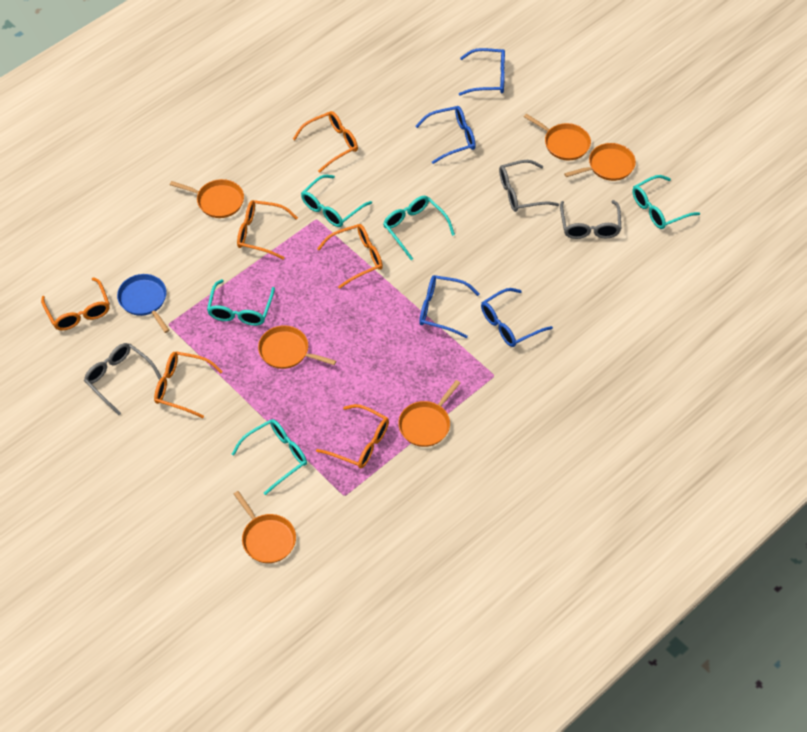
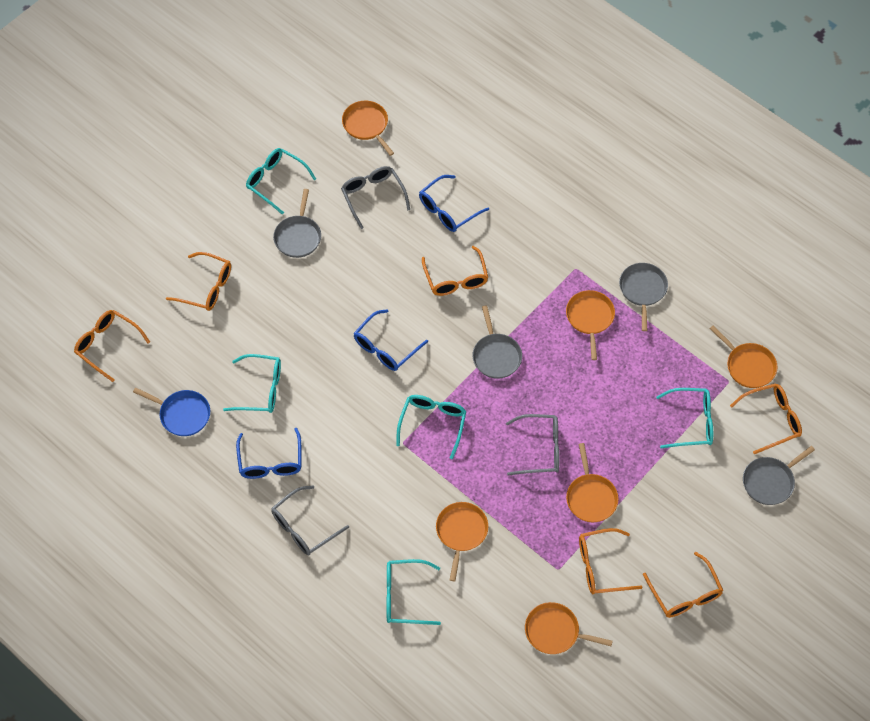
blue glasses: 4 -> 3
grey pan: 0 -> 4

